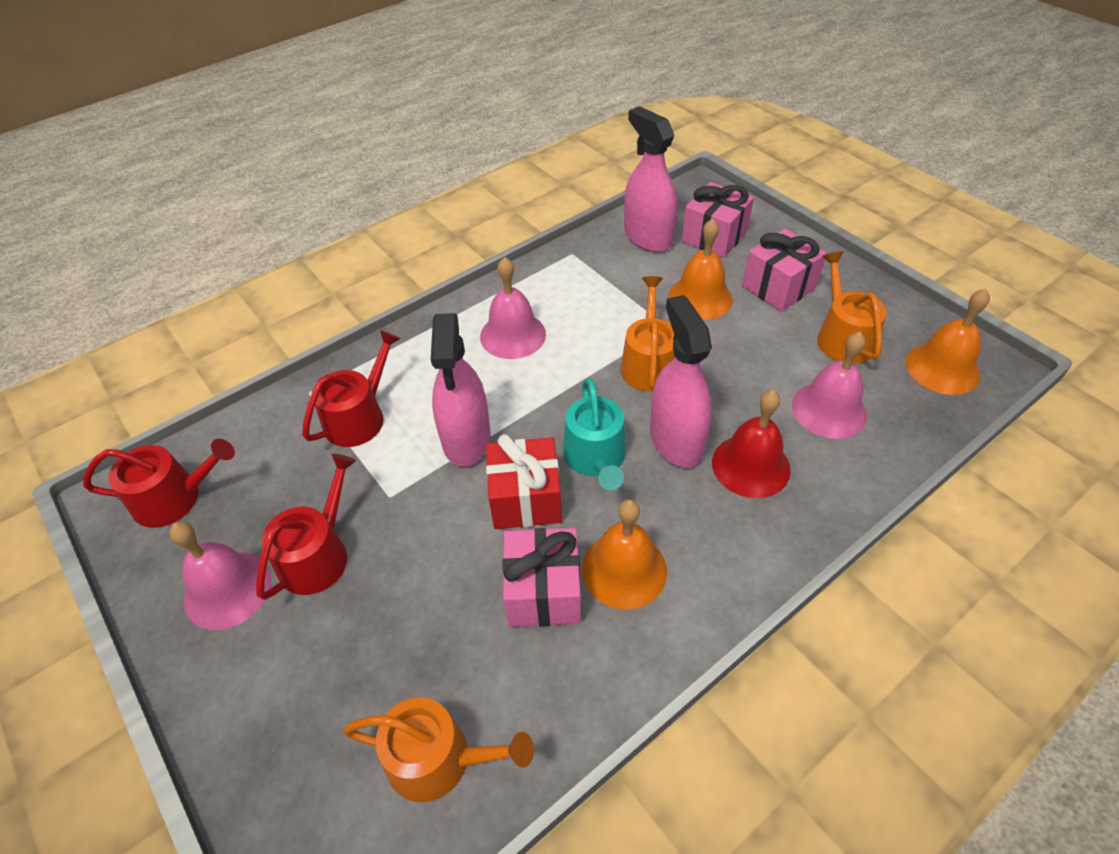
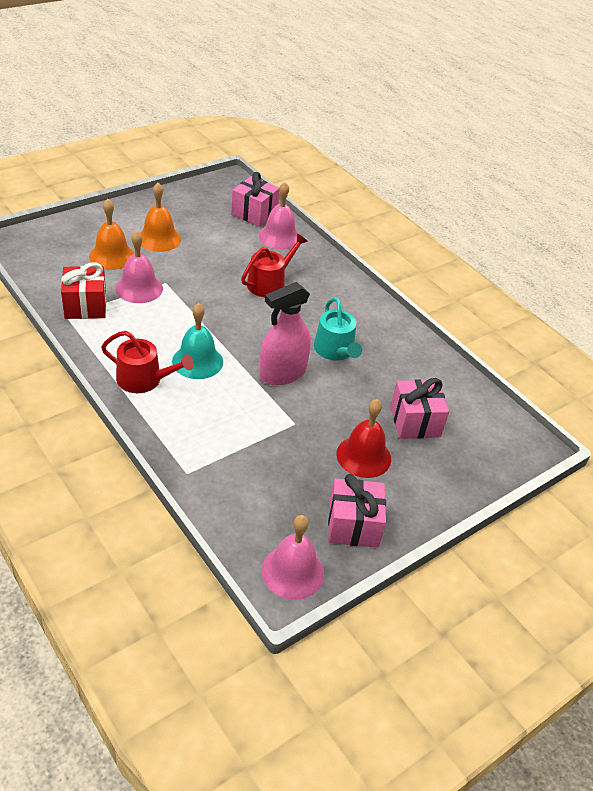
orange bell: 3 -> 2
orange watering can: 3 -> 0
pink spray bottle: 3 -> 1
red watering can: 3 -> 2
turquoise bell: 0 -> 1

